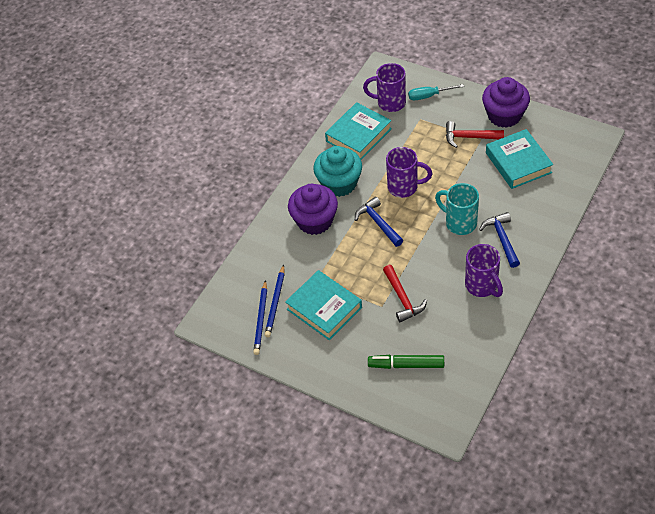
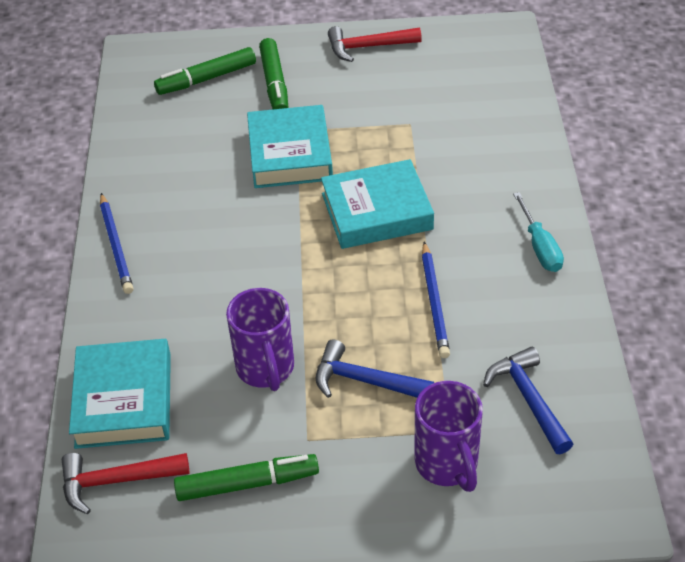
green marker: 1 -> 3
purple cupcake: 2 -> 0
purple mug: 3 -> 2
turquoise cupcake: 1 -> 0
turquoise mug: 1 -> 0

